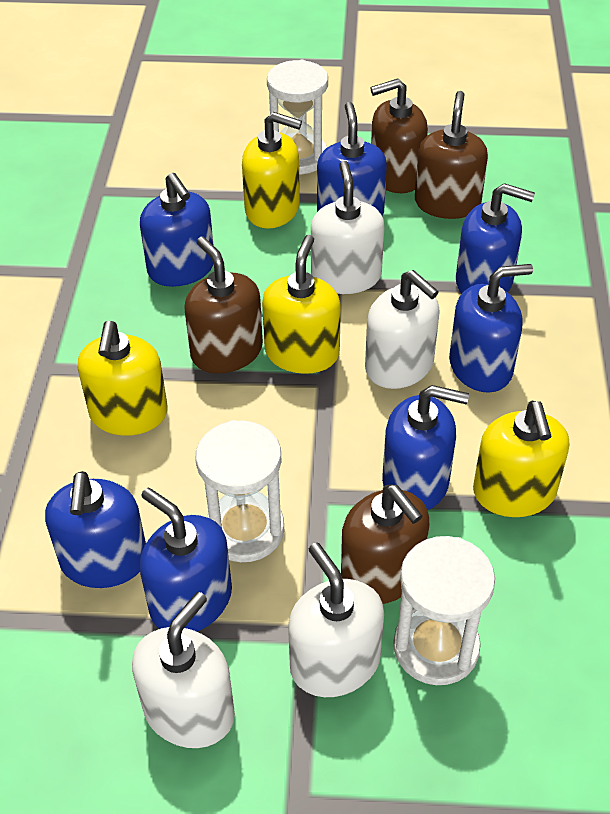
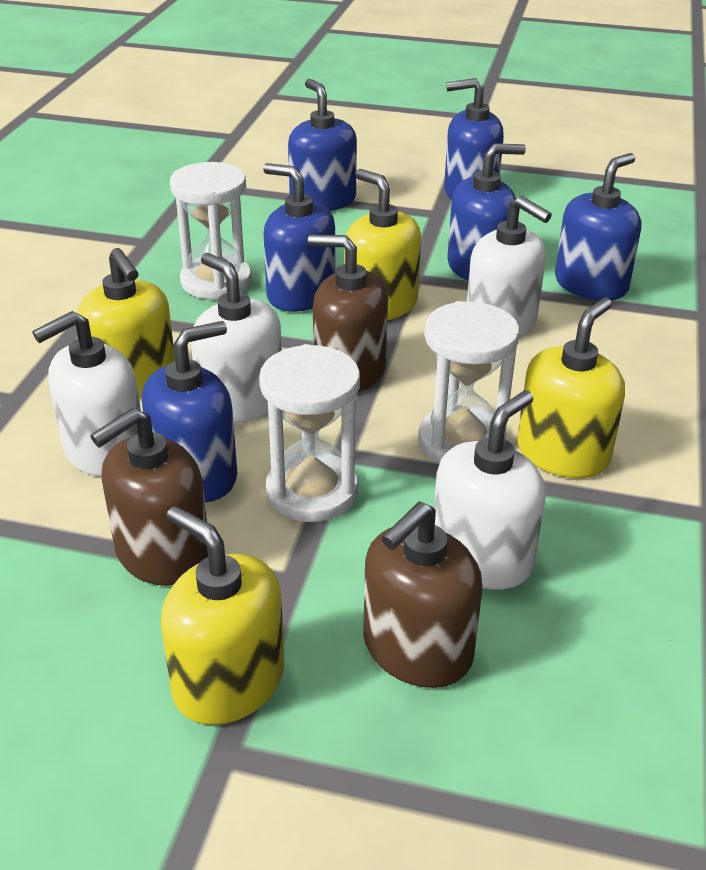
blue soap dispenser: 7 -> 6
brown soap dispenser: 4 -> 3

